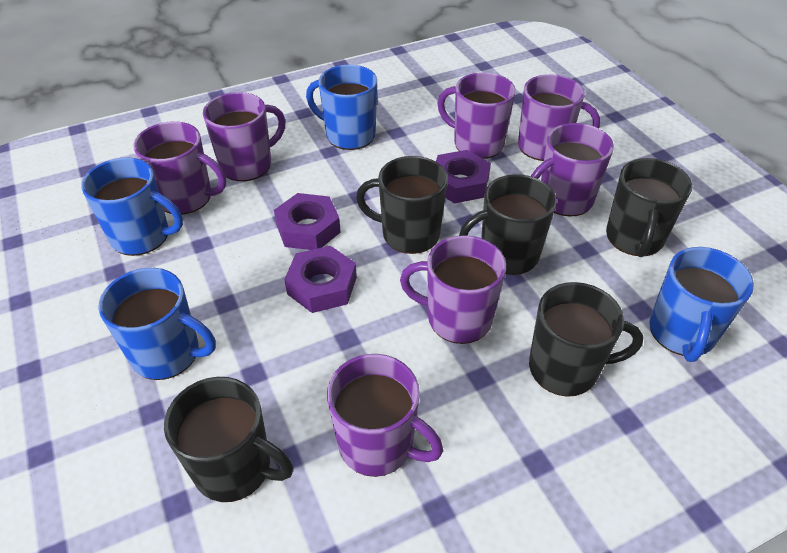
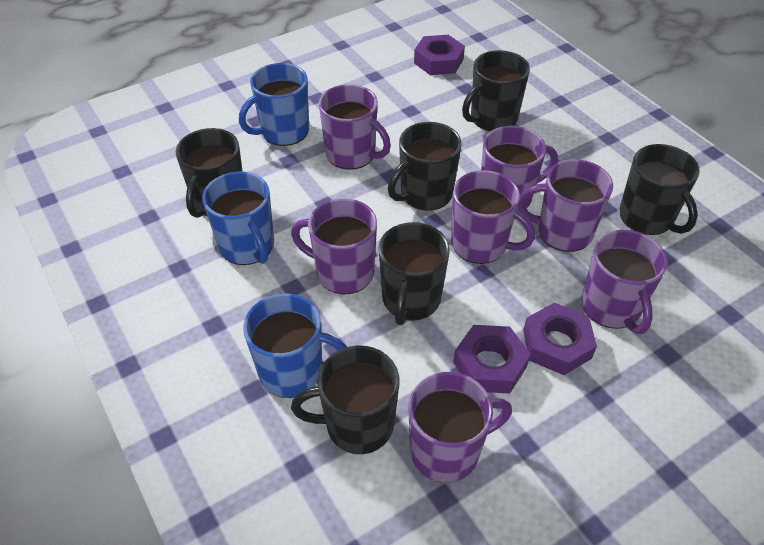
black mug: 5 -> 6
blue mug: 4 -> 3

